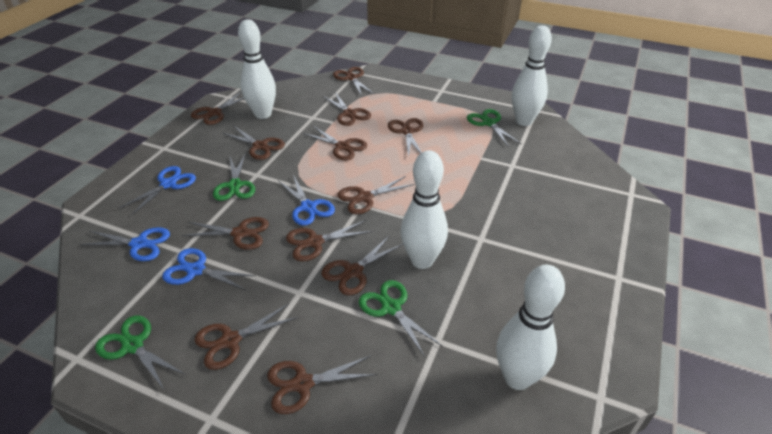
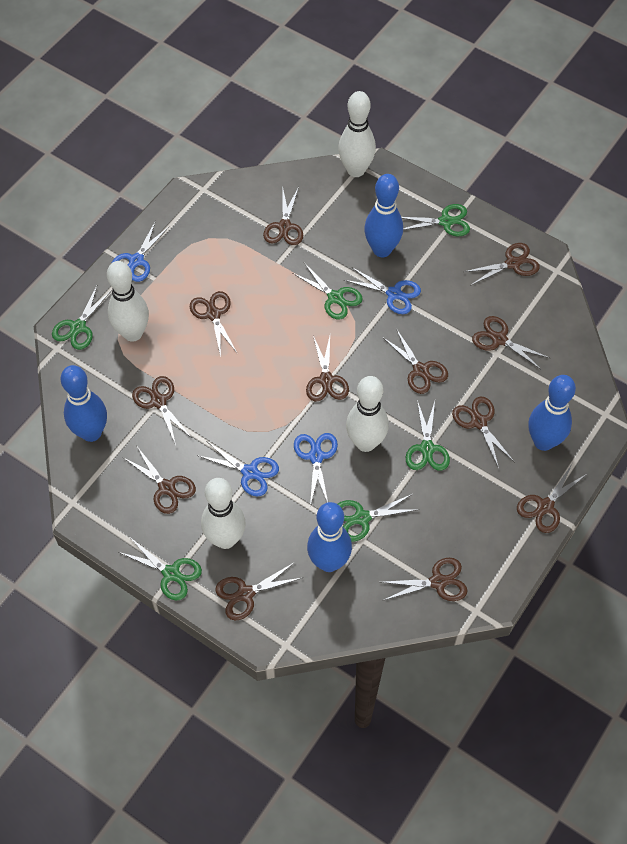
blue bowling pin: 0 -> 4
green scissors: 4 -> 6

